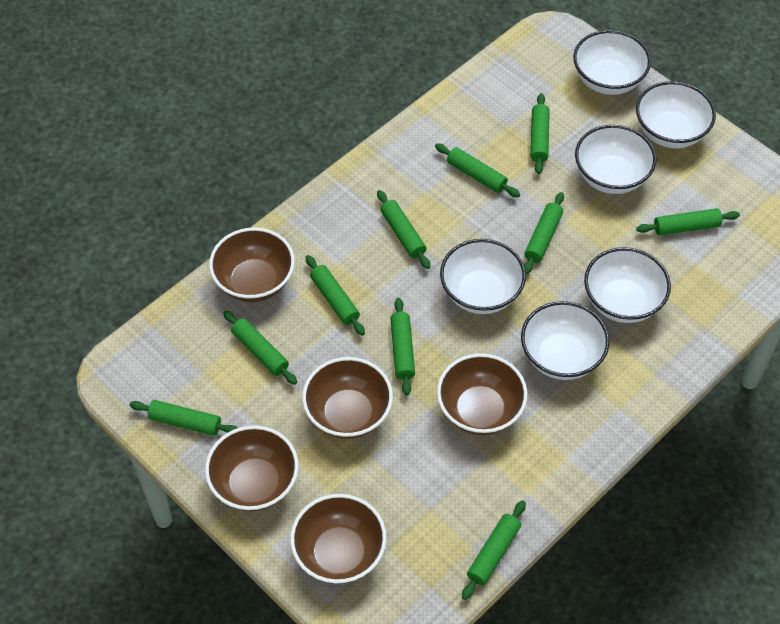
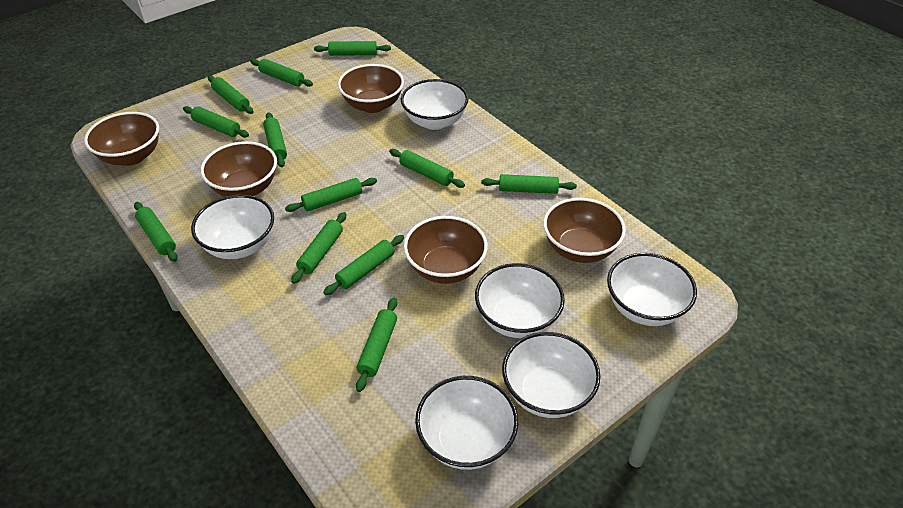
green rolling pin: 10 -> 12

